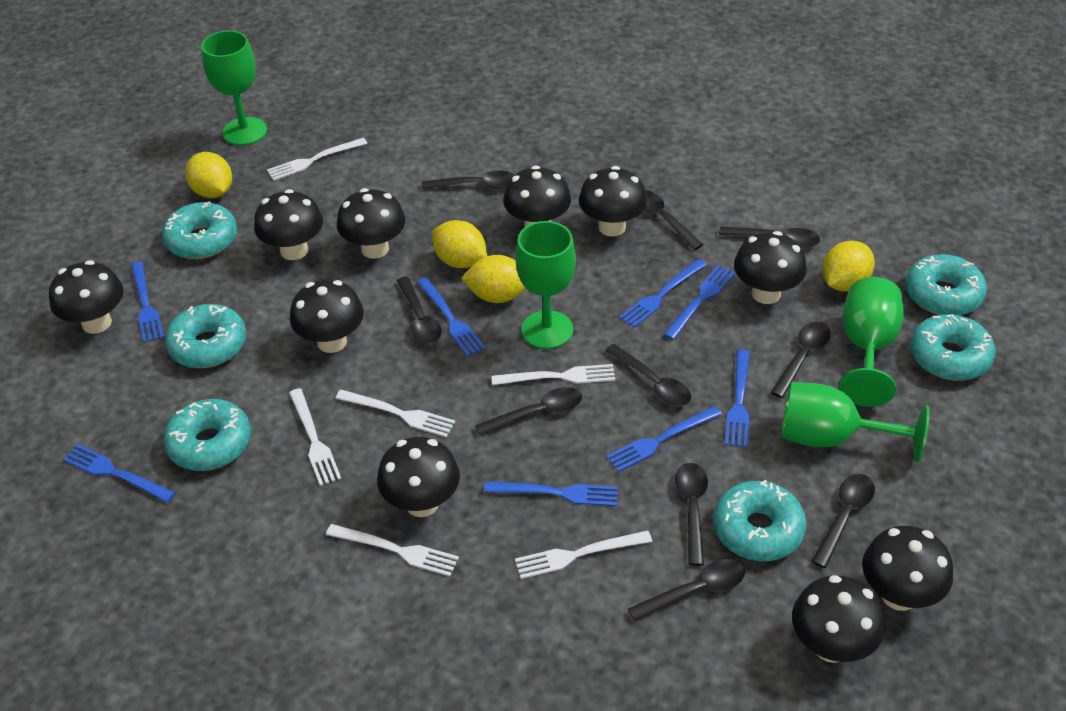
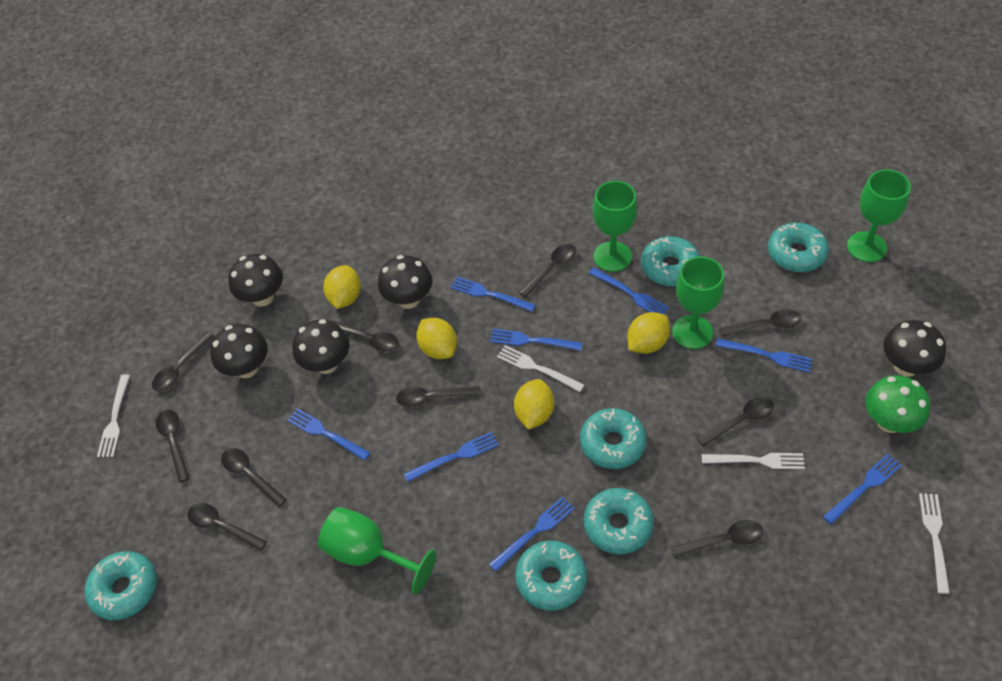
black mushroom: 10 -> 5
green mushroom: 0 -> 1
white fork: 6 -> 4

